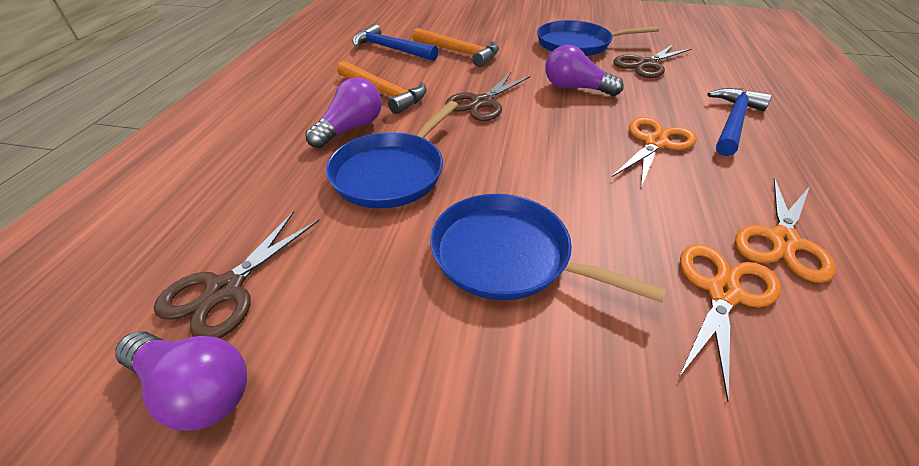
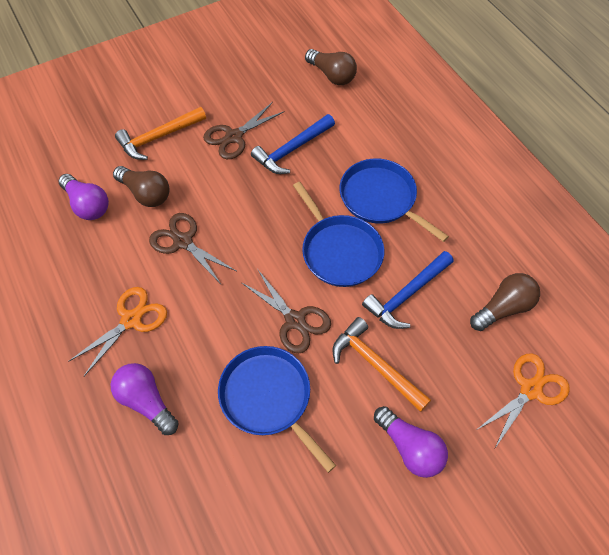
brown light bulb: 0 -> 3
orange scissors: 3 -> 2

